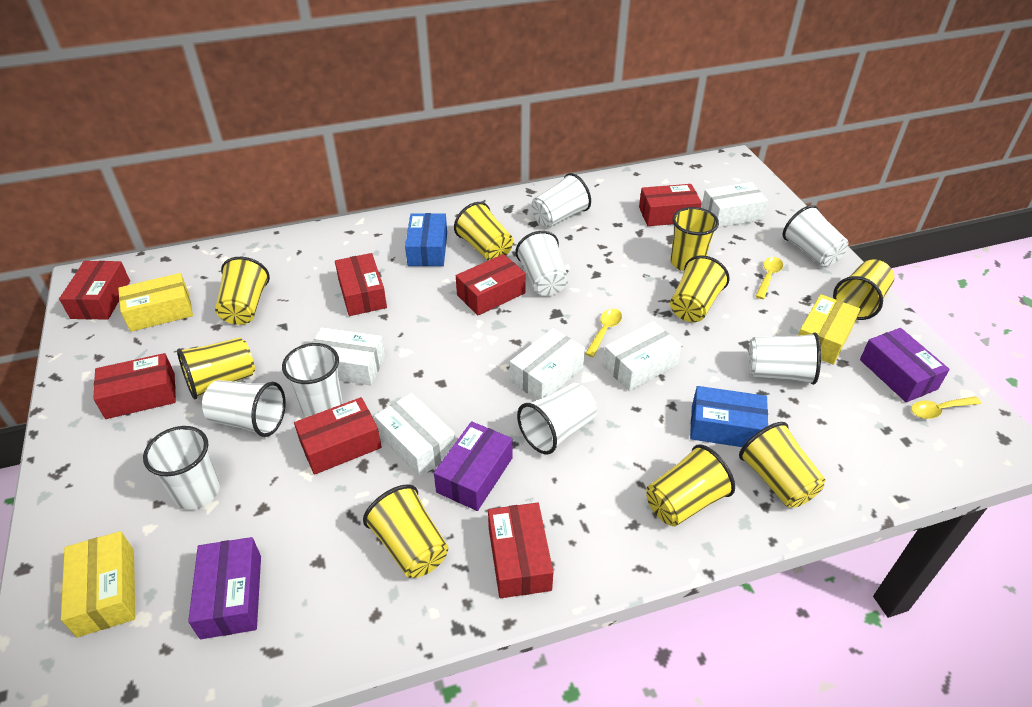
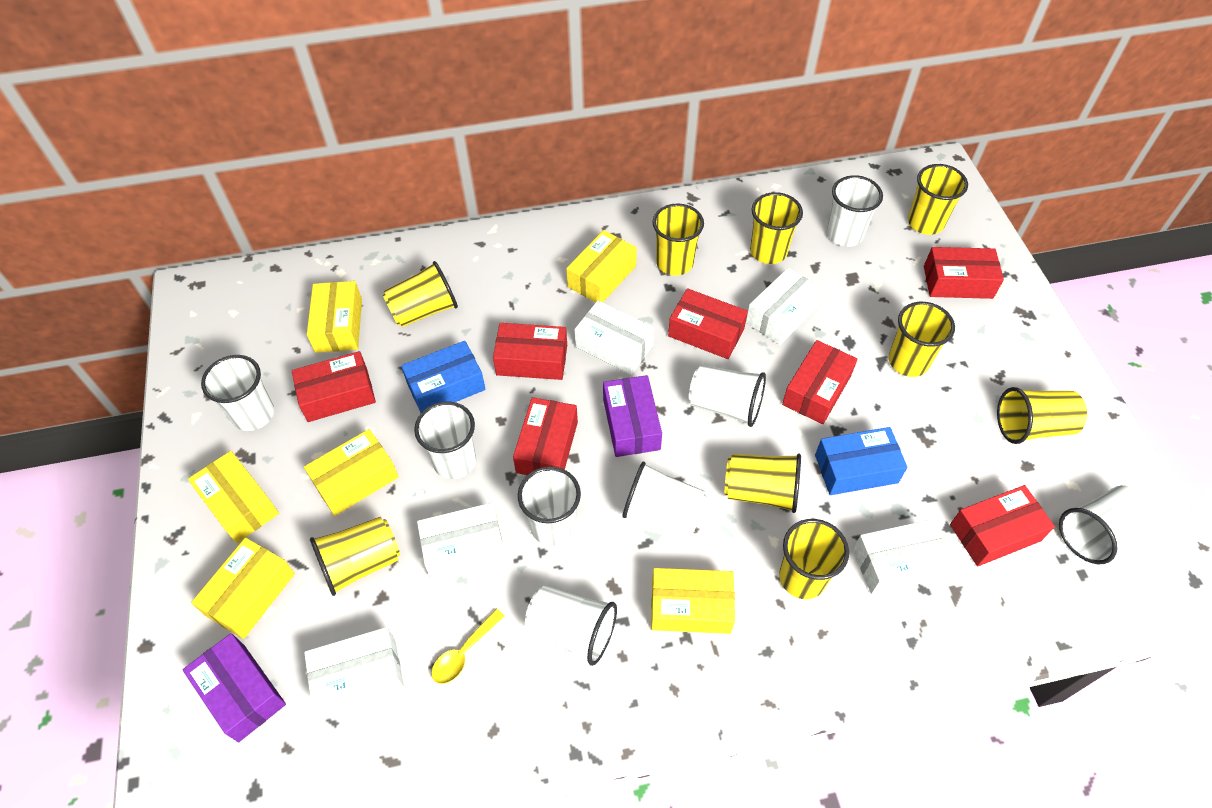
purple box: 3 -> 2
yellow box: 3 -> 6
yellow spoon: 3 -> 1

